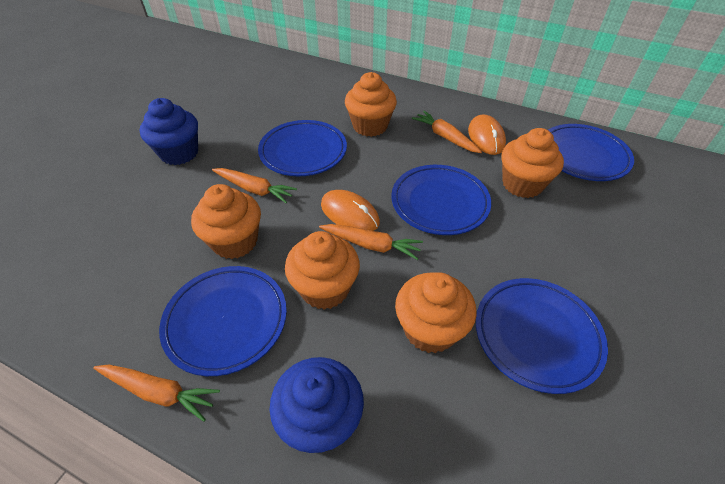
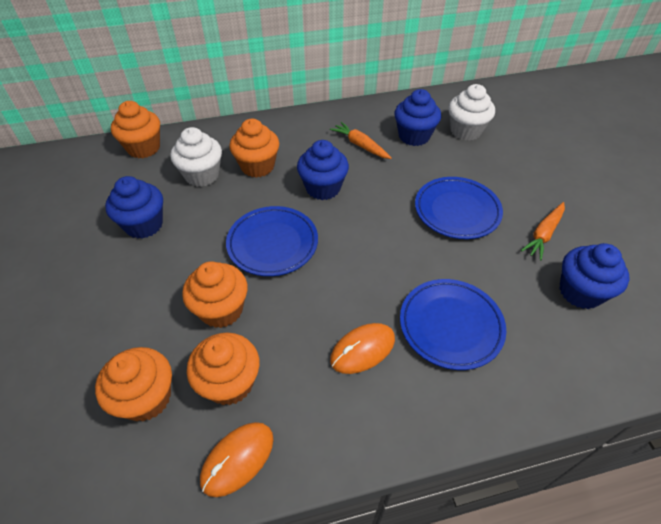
blue cupcake: 2 -> 4
blue plate: 5 -> 3
orange carrot: 4 -> 2
white cupcake: 0 -> 2

